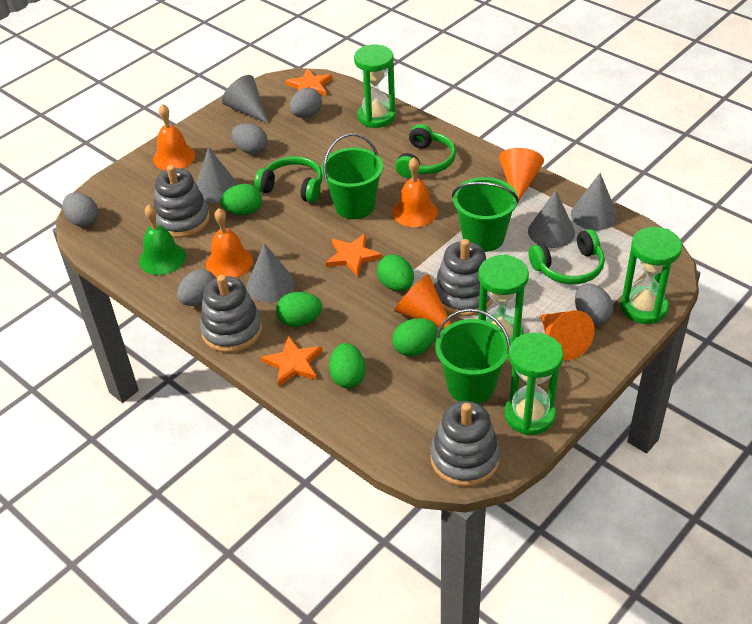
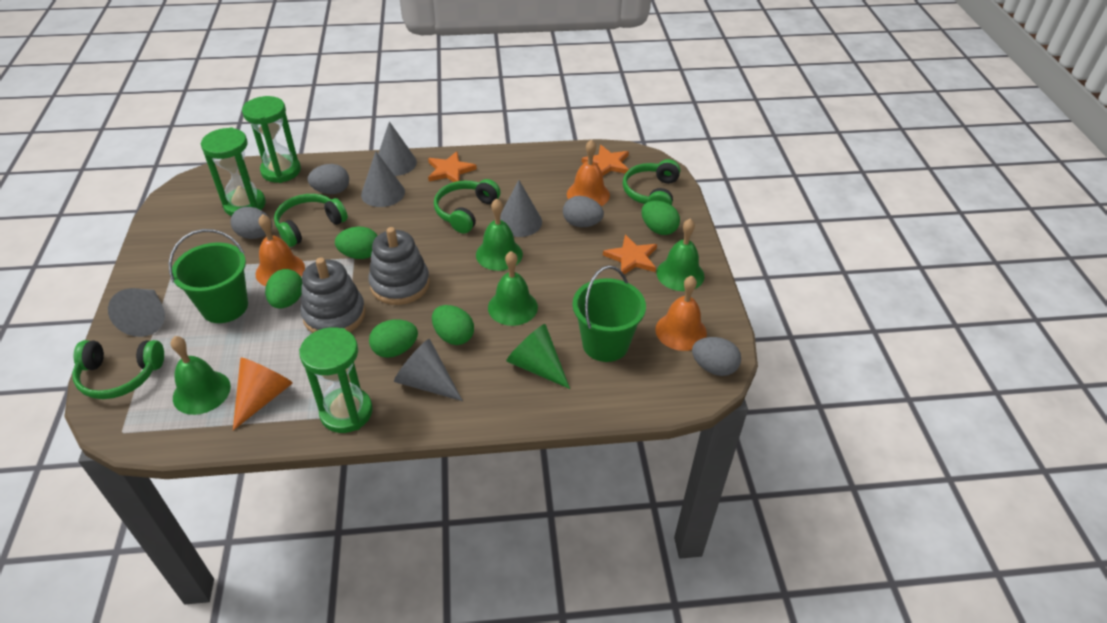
green bell: 1 -> 4
green bucket: 3 -> 2
green cone: 0 -> 1
green headphones: 3 -> 4
green hourglass: 4 -> 3
grey egg: 5 -> 4
grey stacking toy: 4 -> 2
orange cone: 3 -> 1

